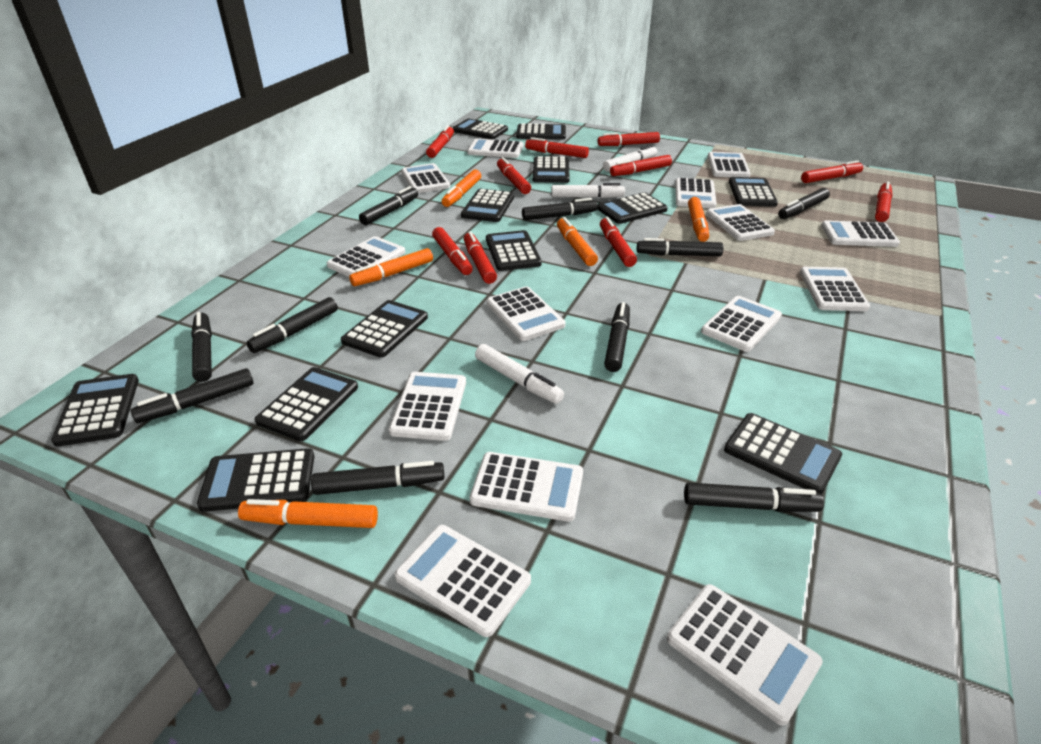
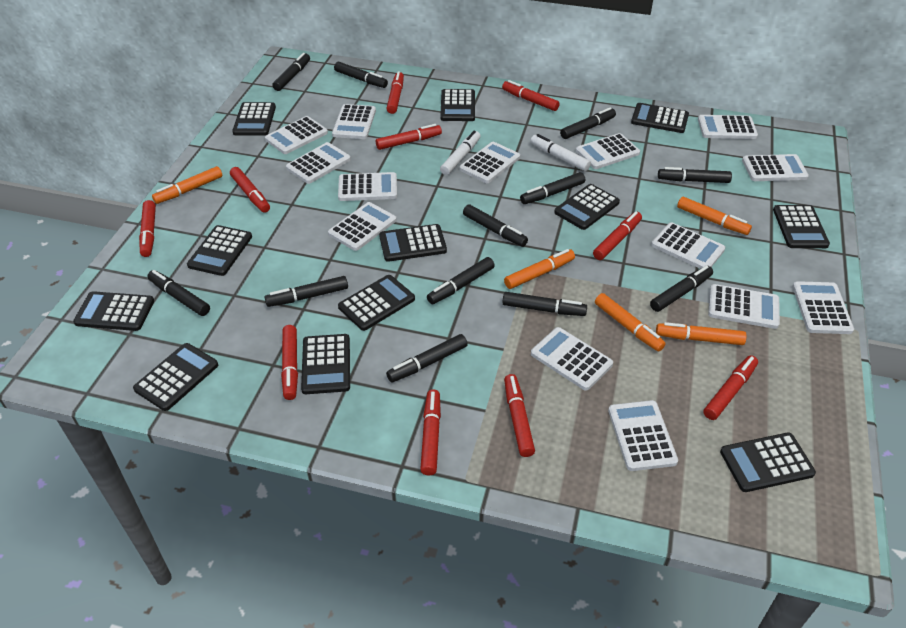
black marker: 10 -> 12
white marker: 3 -> 2

